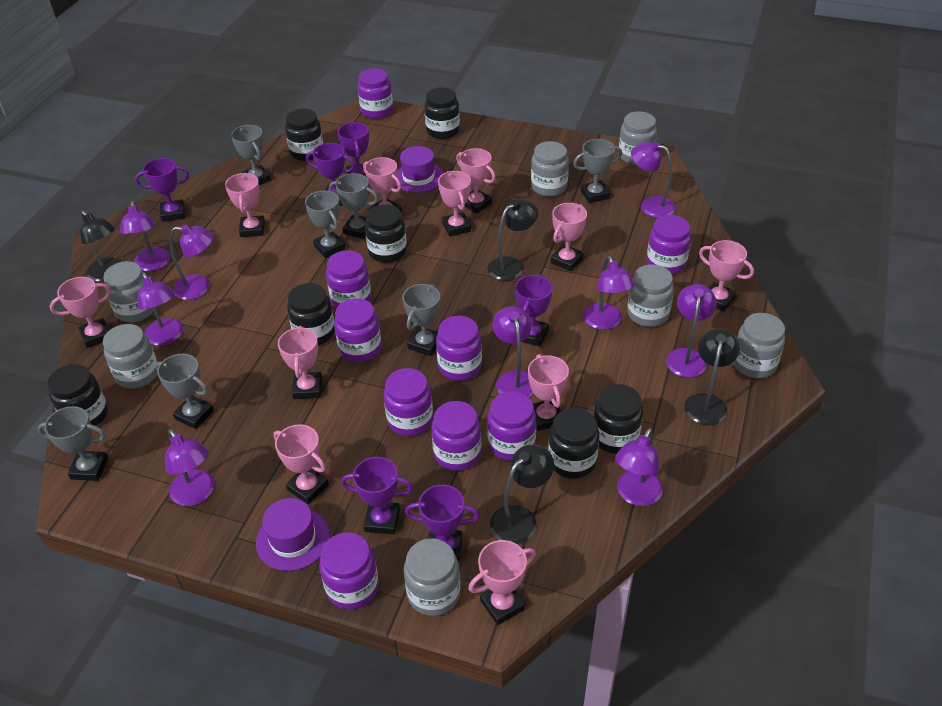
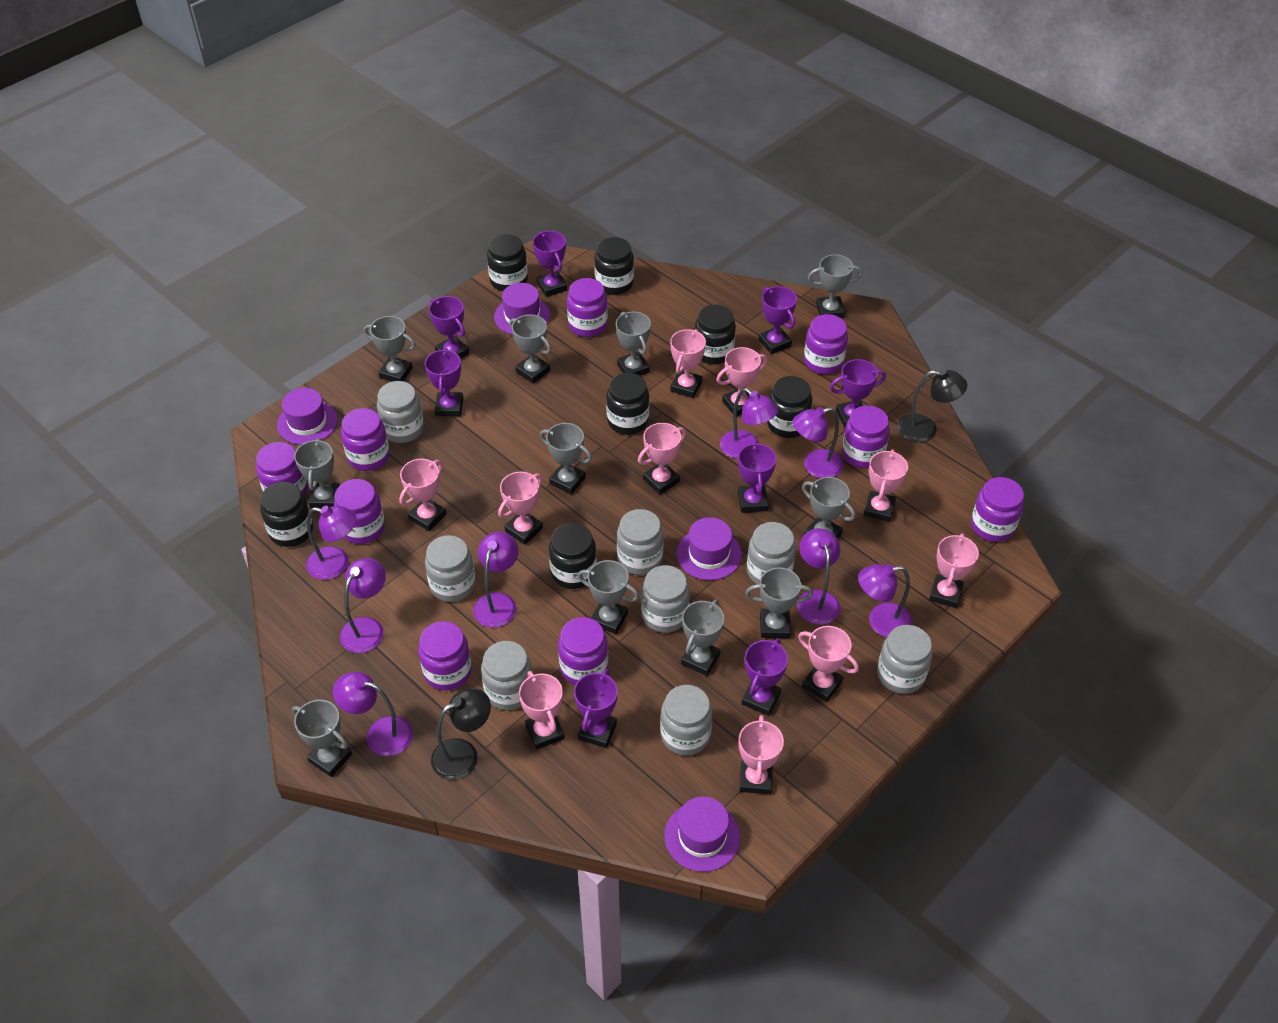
black lamp: 4 -> 2
grey jar: 7 -> 8
grey trophy: 7 -> 11
pink trophy: 11 -> 10
purple hat: 2 -> 4
purple lamp: 9 -> 8
purple trophy: 6 -> 8

